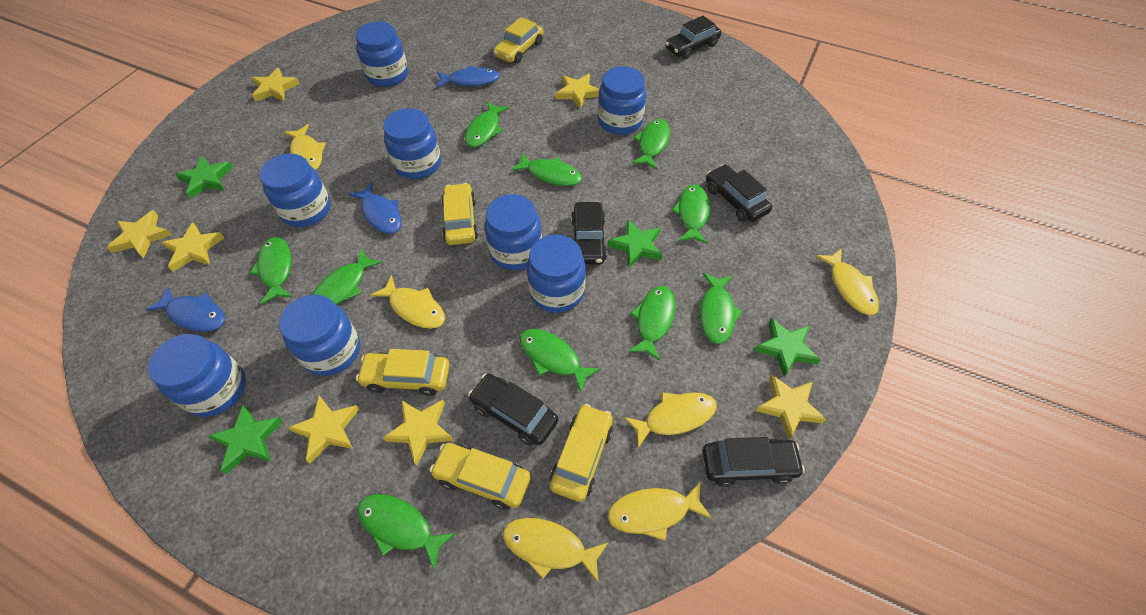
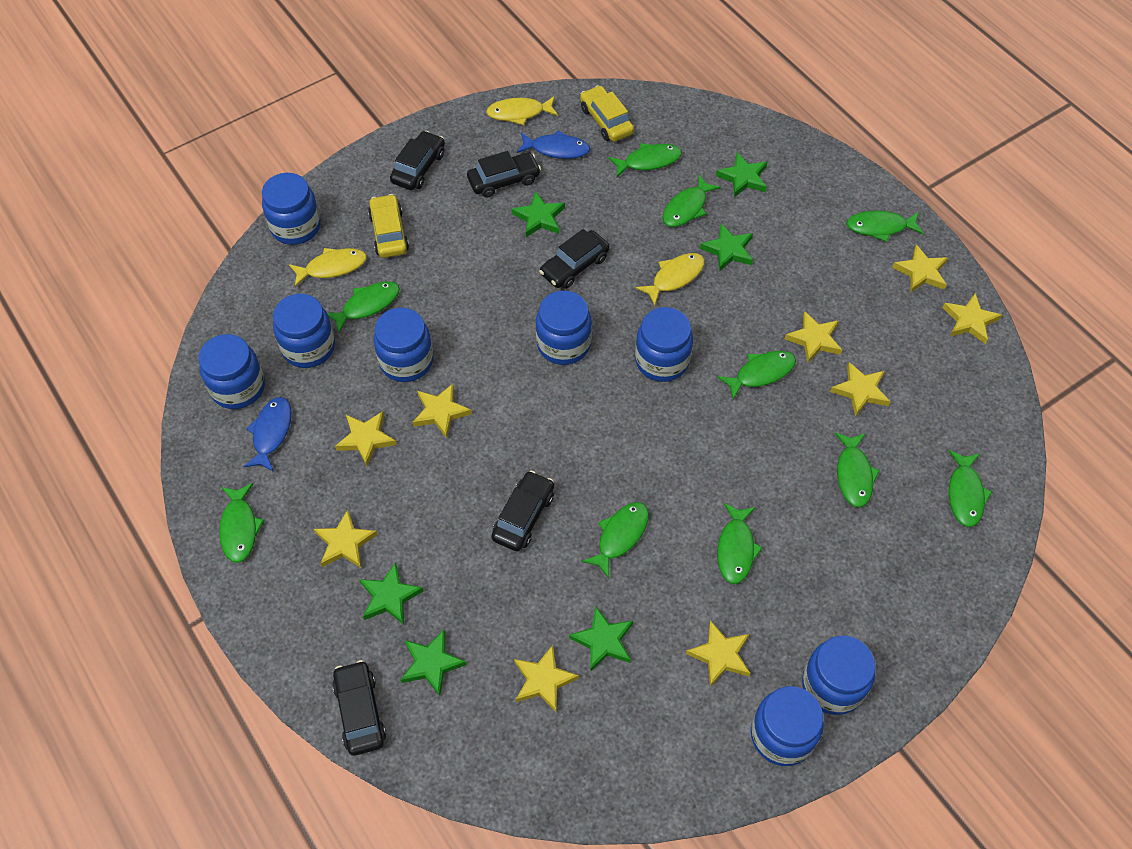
blue fish: 3 -> 2
green star: 4 -> 6
yellow car: 5 -> 2
yellow fish: 6 -> 3
yellow star: 7 -> 9

